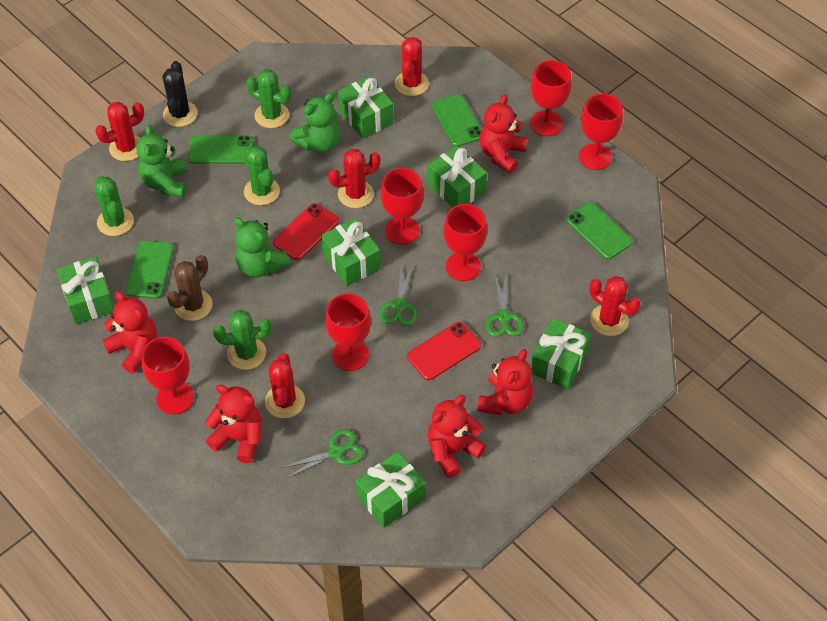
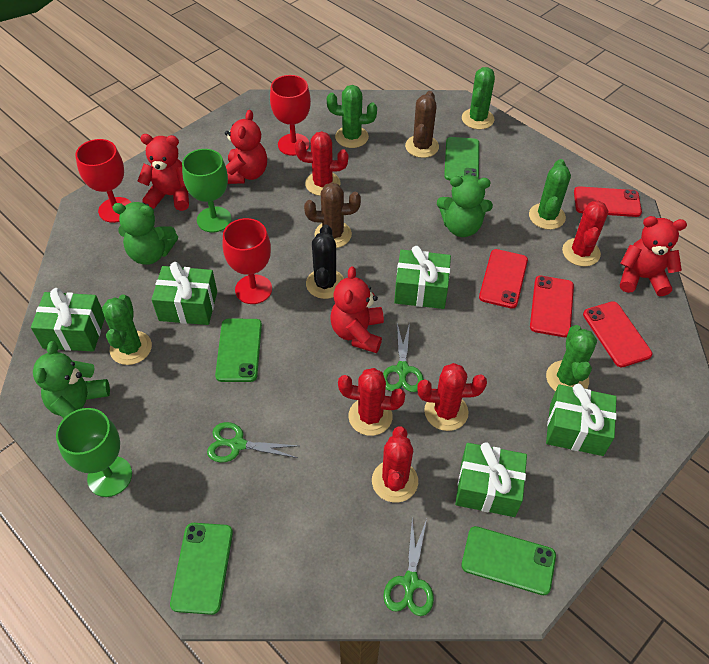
brown cactus: 1 -> 2
green cactus: 4 -> 5
green gift: 6 -> 5
green goblet: 0 -> 2
red goblet: 6 -> 3
red phone: 2 -> 4
red teddy bear: 5 -> 4

